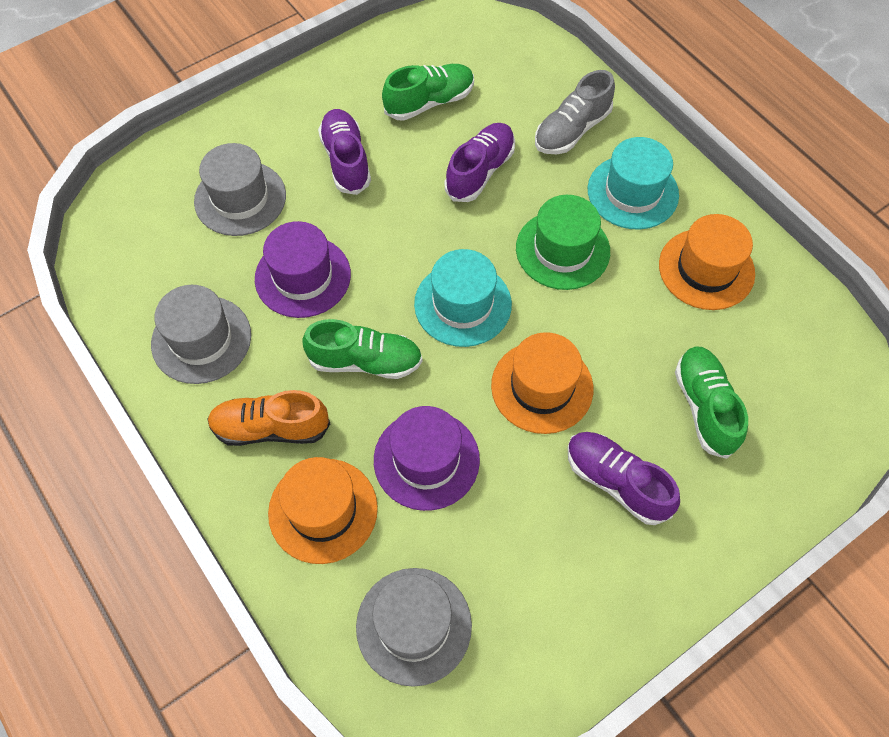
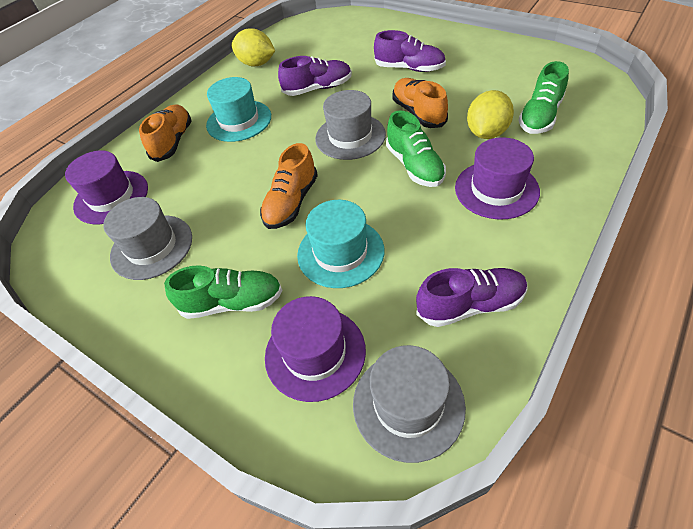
green hat: 1 -> 0
grey shoe: 1 -> 0
orange hat: 3 -> 0
orange shoe: 1 -> 3
purple hat: 2 -> 3
yellow lemon: 0 -> 2

